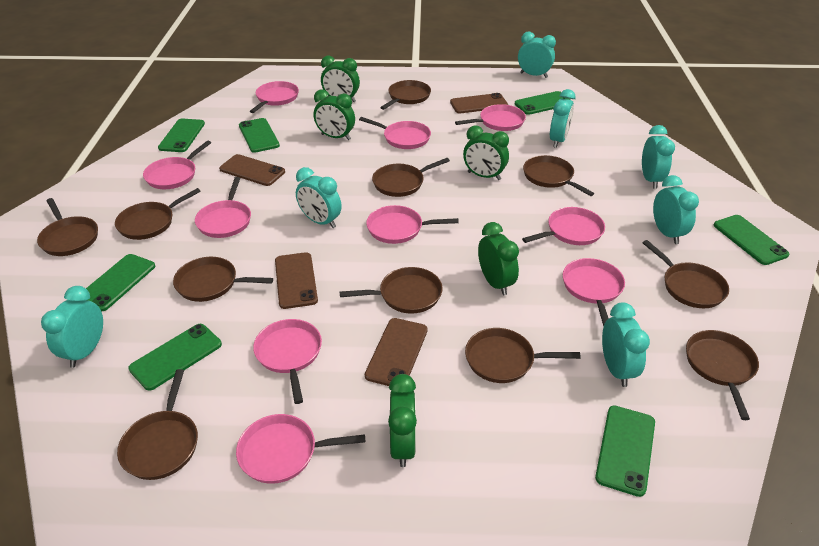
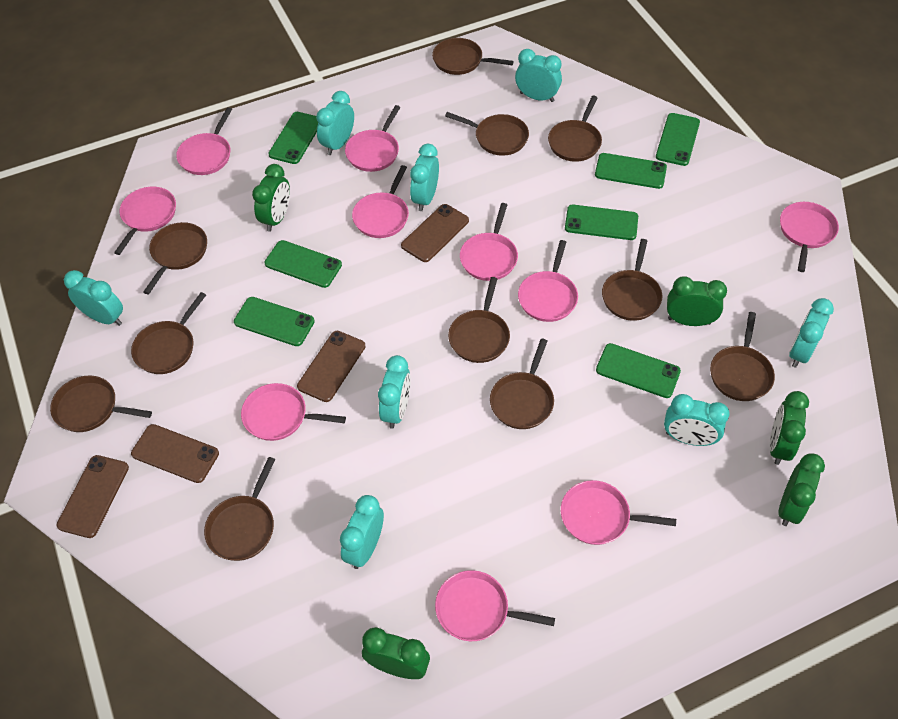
turquoise clock: 7 -> 8

